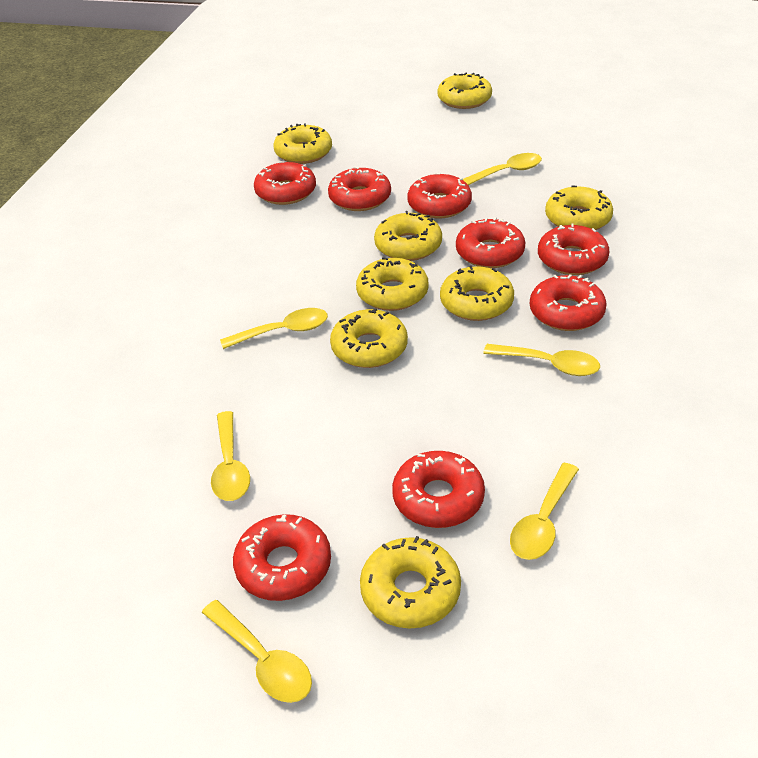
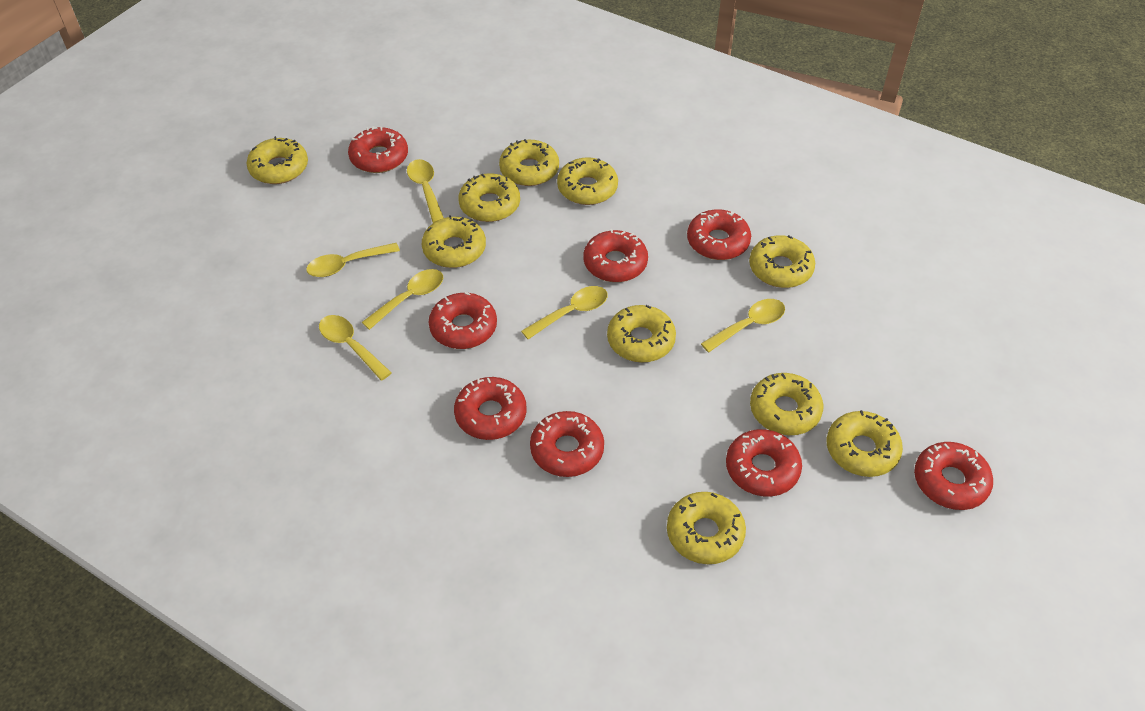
yellow donut: 8 -> 10

